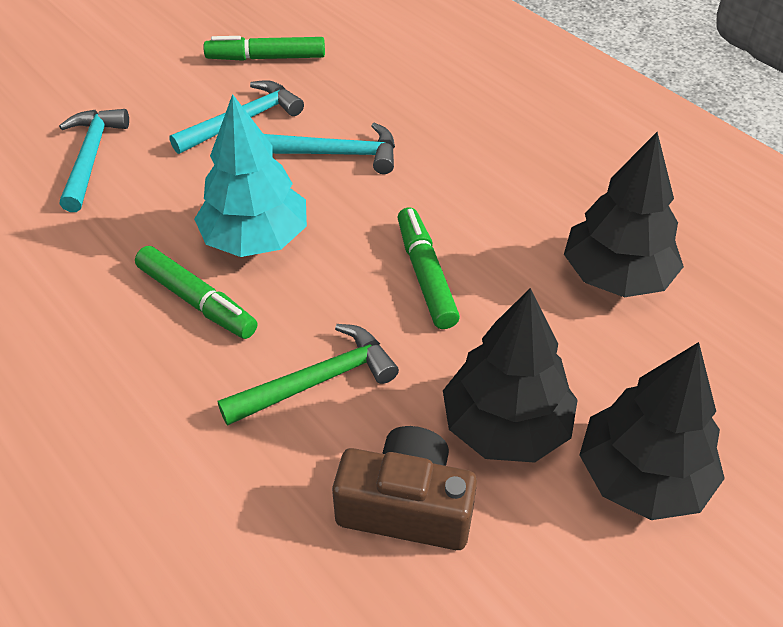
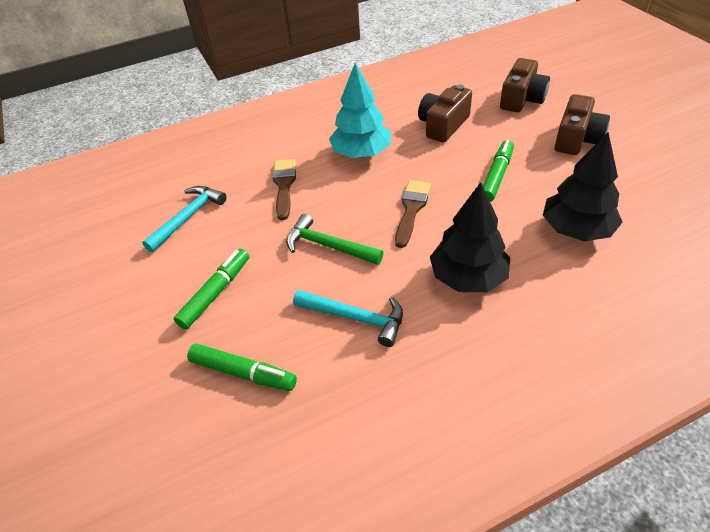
black tree: 3 -> 2
brown brush: 0 -> 2
brown camera: 1 -> 3
turquoise hammer: 3 -> 2

